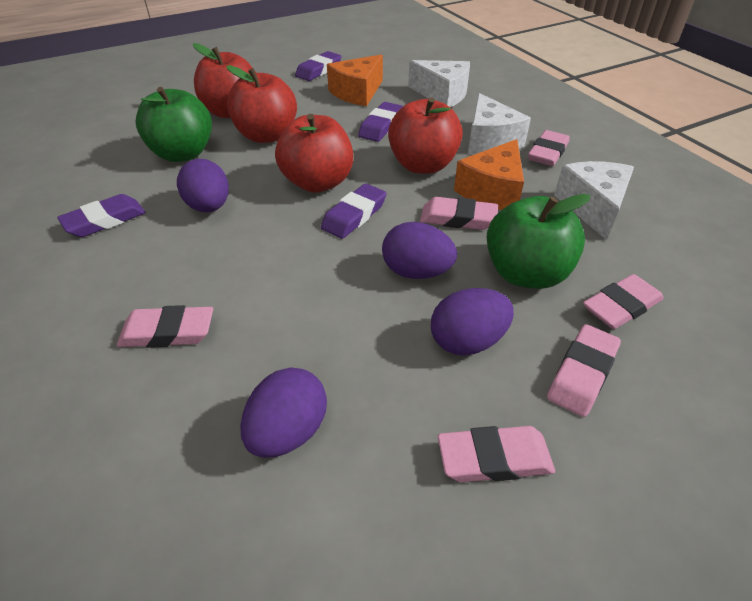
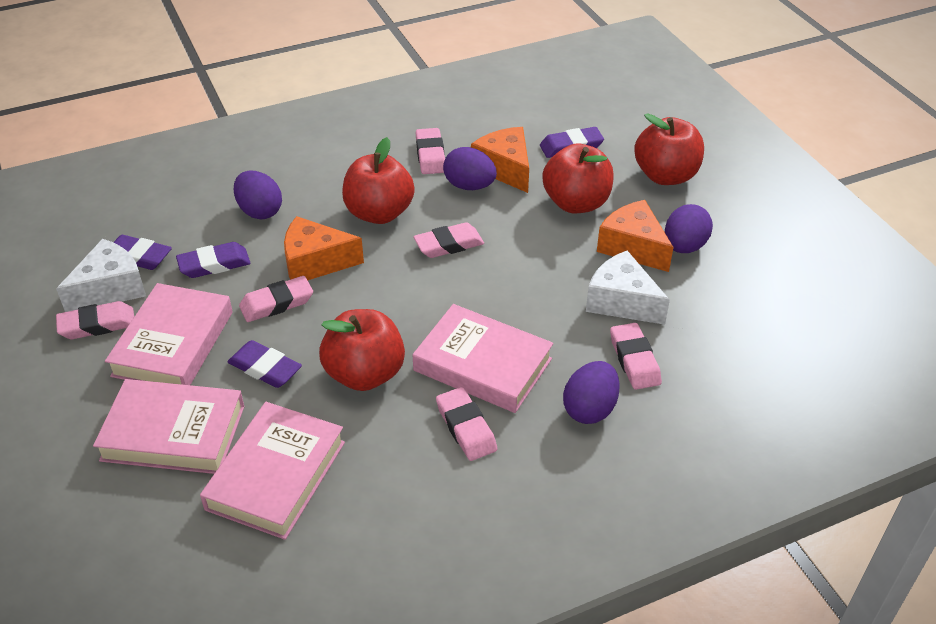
green apple: 2 -> 0
orange cheese: 2 -> 3
pink book: 0 -> 4
white cheese: 3 -> 2

